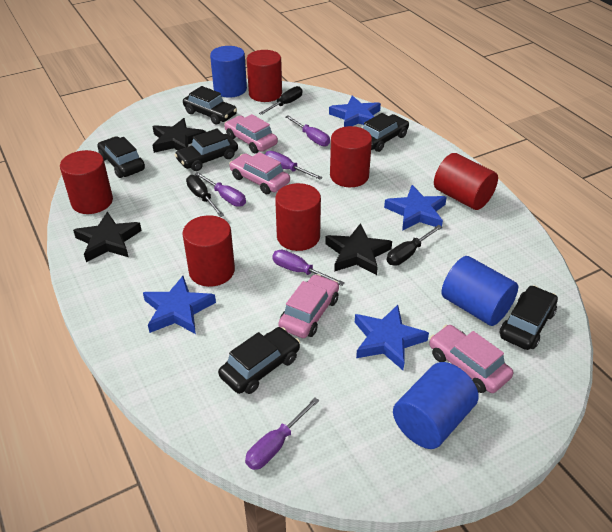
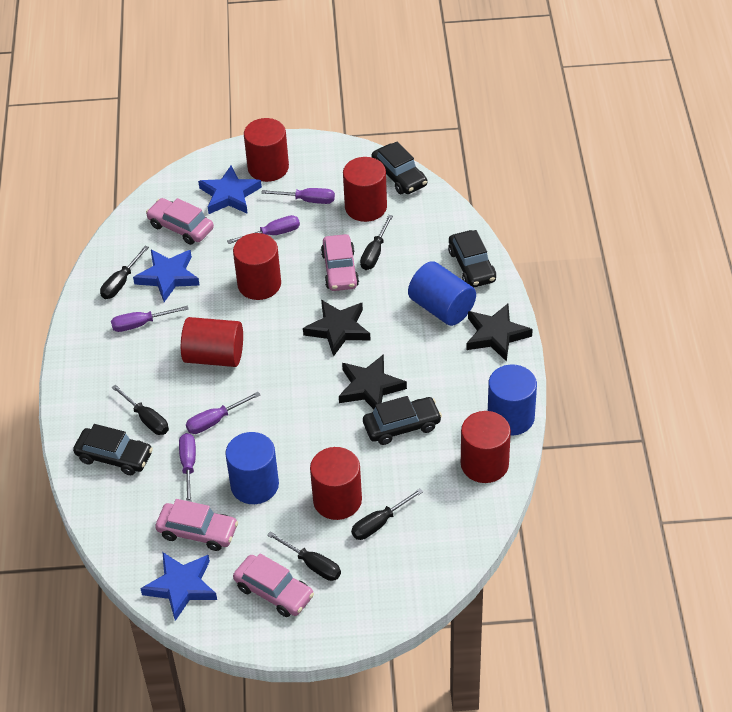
black car: 6 -> 4
black screwdriver: 3 -> 5
blue star: 4 -> 3

